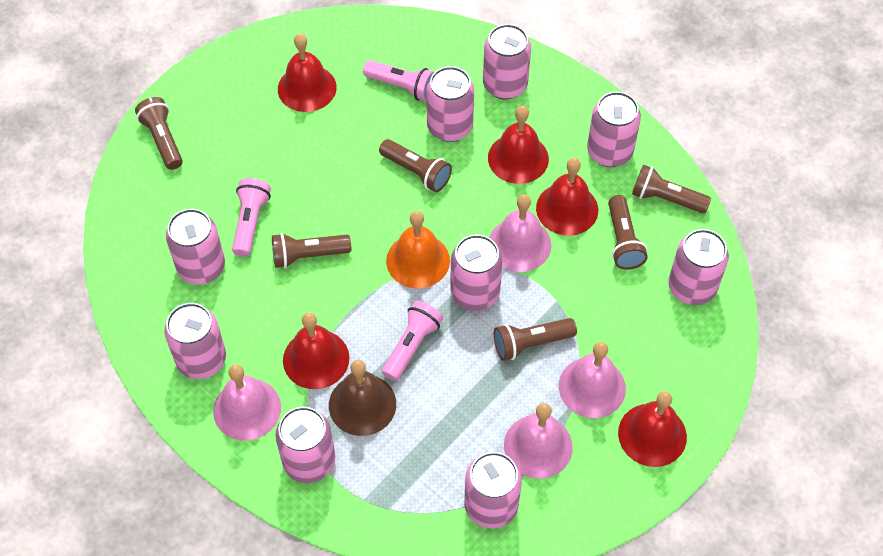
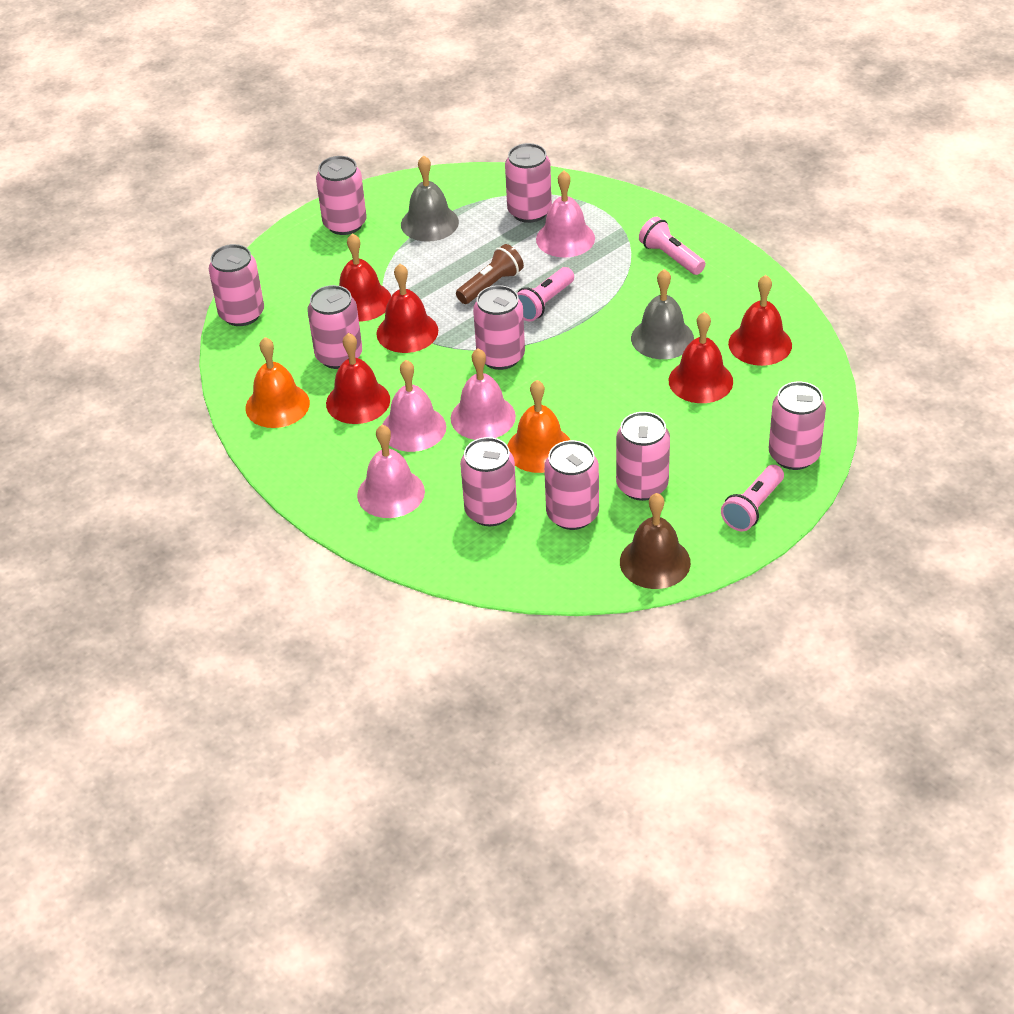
brown flashlight: 6 -> 1
grey bell: 0 -> 2
orange bell: 1 -> 2

